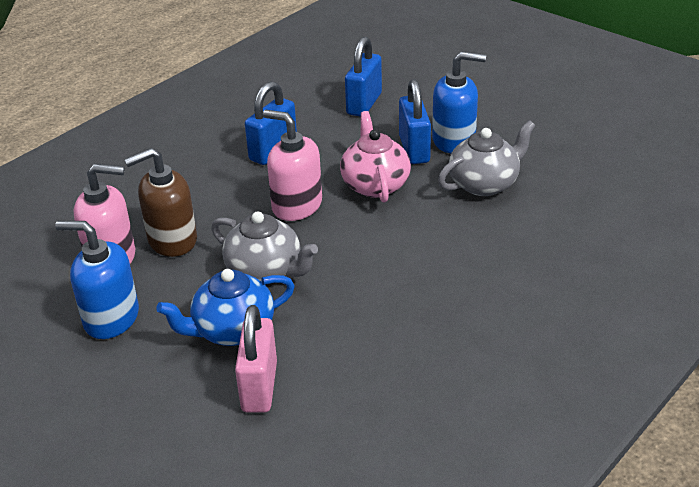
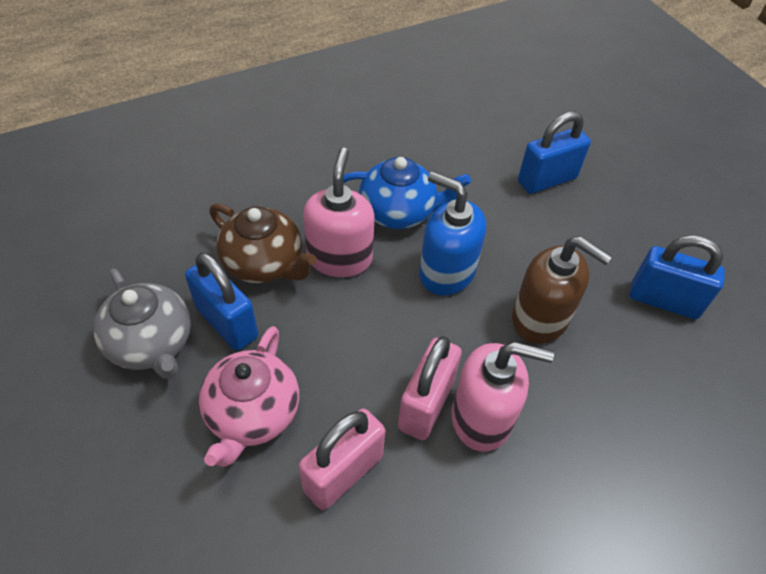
blue soap dispenser: 2 -> 1
brown teapot: 0 -> 1
grey teapot: 2 -> 1
pink padlock: 1 -> 2

